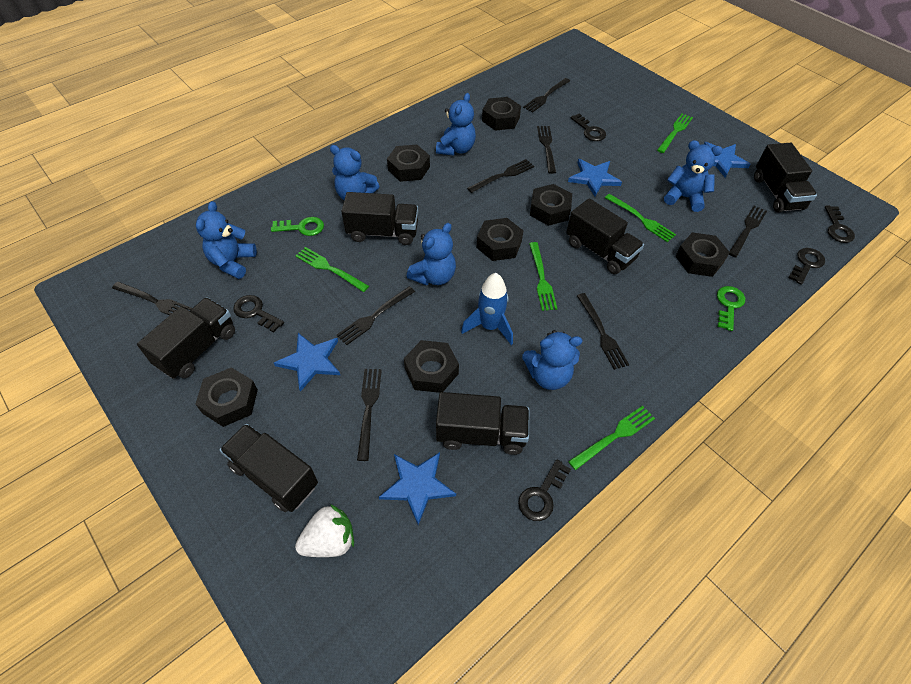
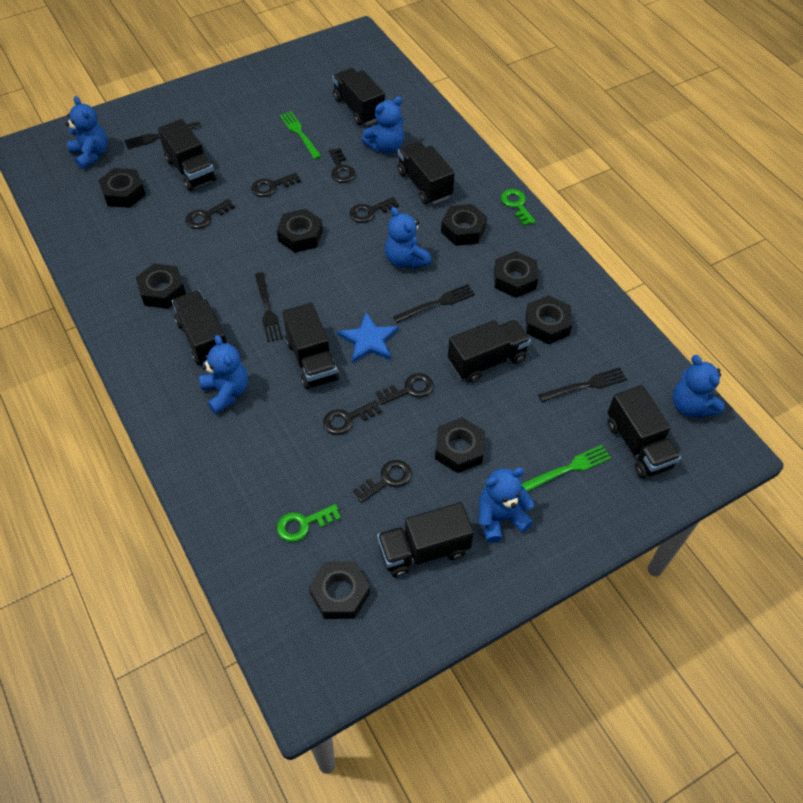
black fork: 8 -> 4
black key: 5 -> 7
black nut: 7 -> 8
black truck: 6 -> 8
blue rocket: 1 -> 0
blue star: 4 -> 1
green fork: 5 -> 2
white strawberry: 1 -> 0

